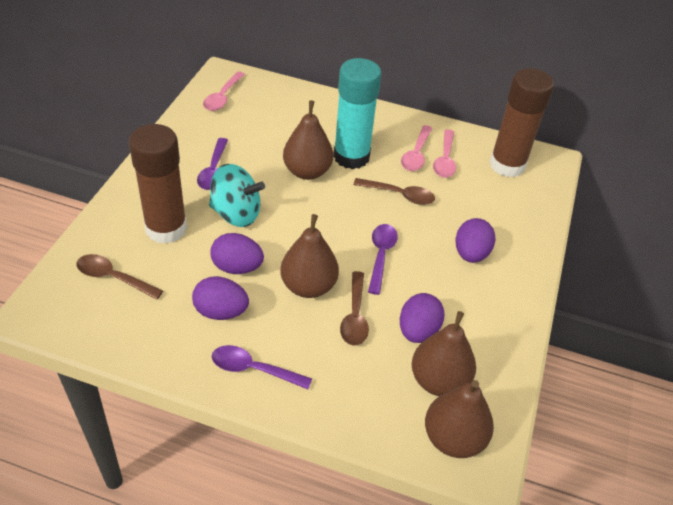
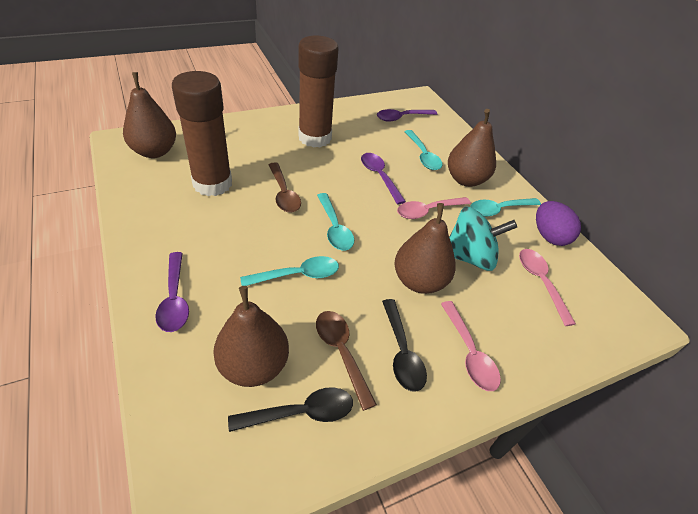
black spoon: 0 -> 2
brown spoon: 3 -> 2
purple egg: 4 -> 1
turquoise glue stick: 1 -> 0
turquoise spoon: 0 -> 4

